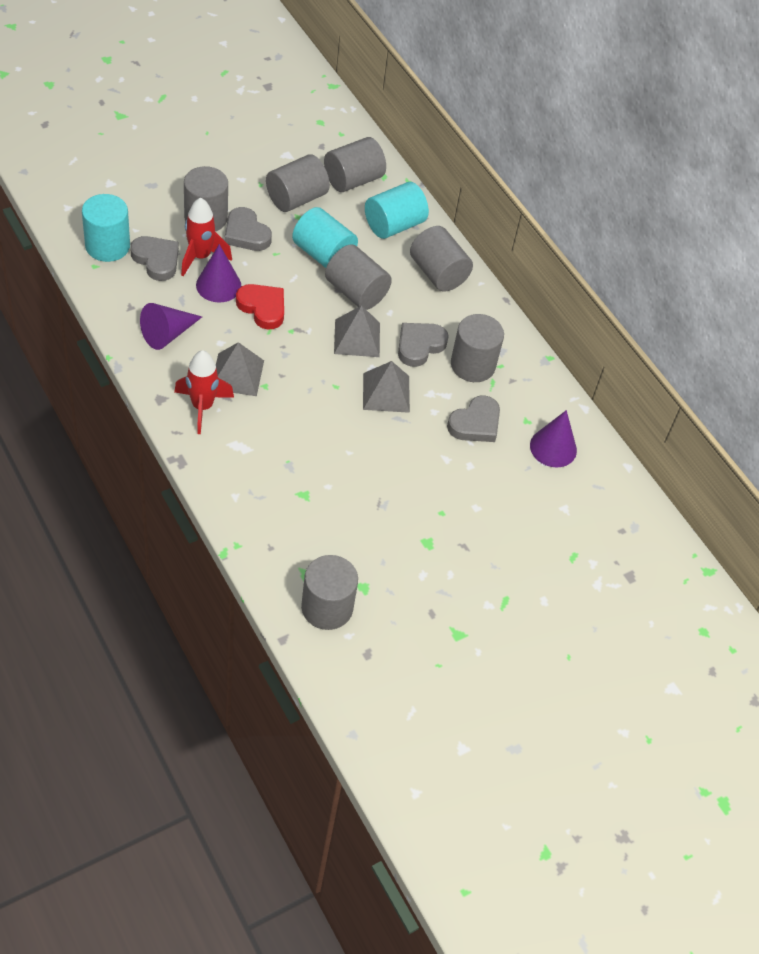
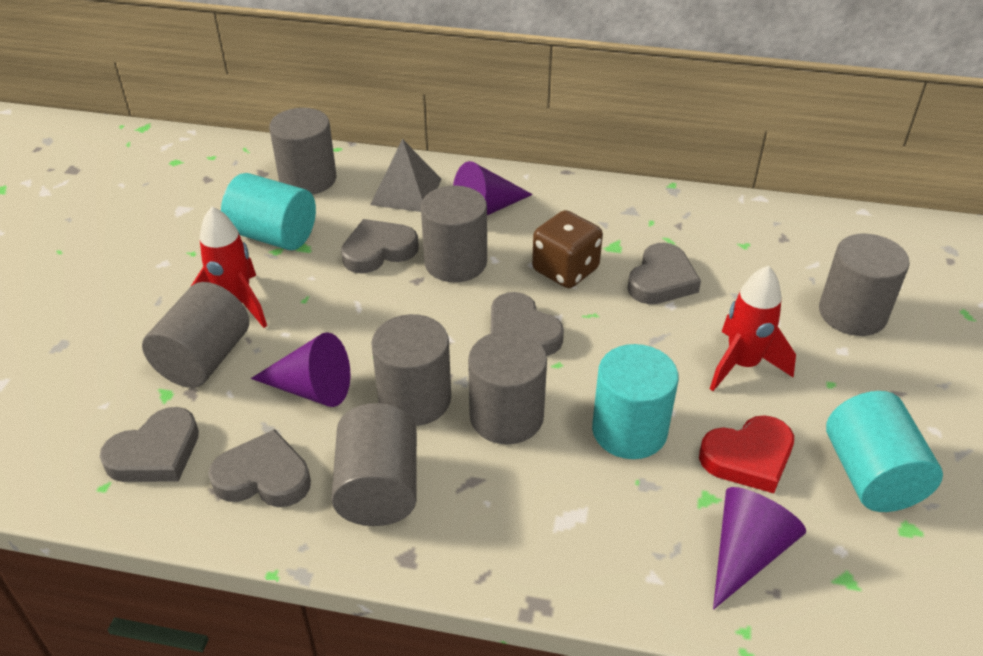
brown dice: 0 -> 1
grey heart: 4 -> 5
grey pyramid: 3 -> 1

